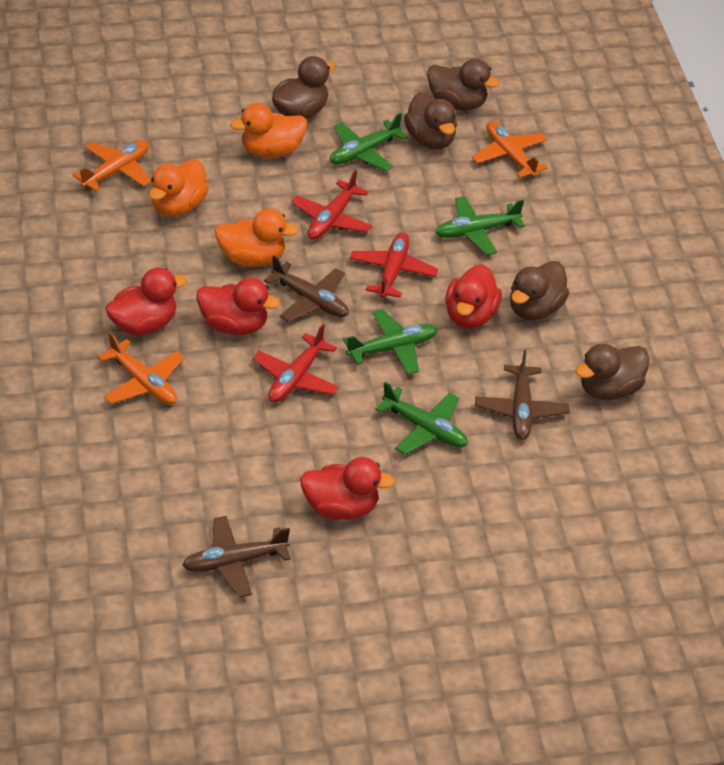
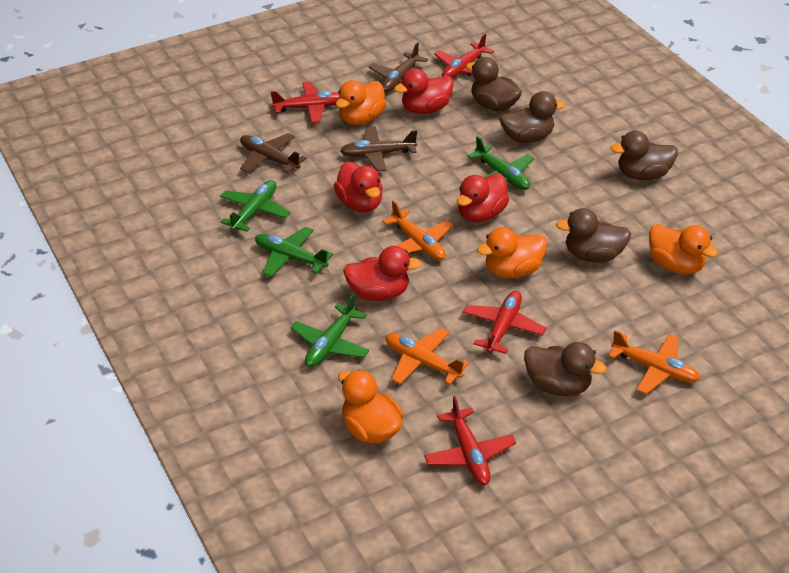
orange duck: 3 -> 4
red plane: 3 -> 4

